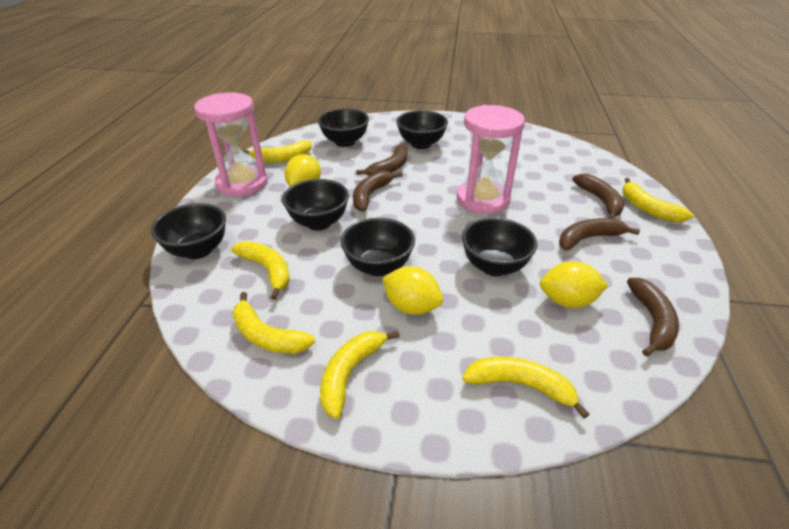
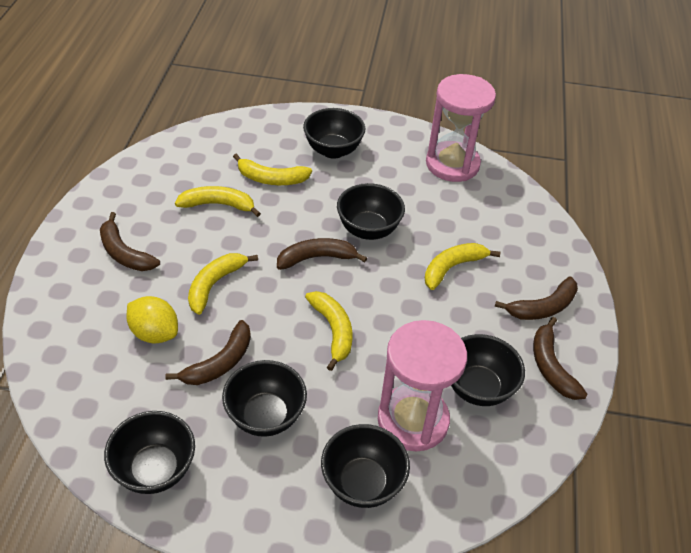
yellow banana: 6 -> 5
yellow lemon: 3 -> 1

